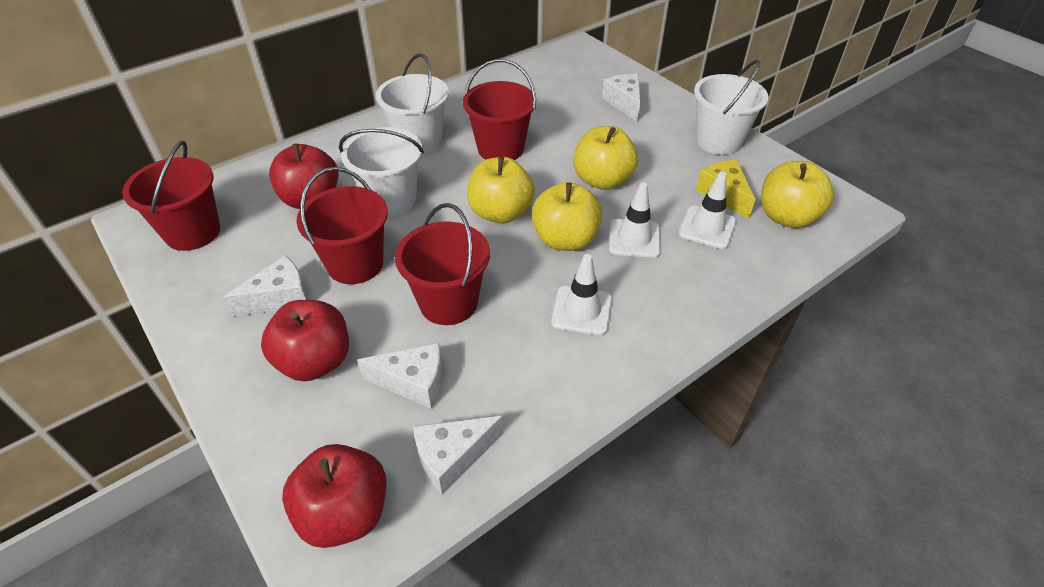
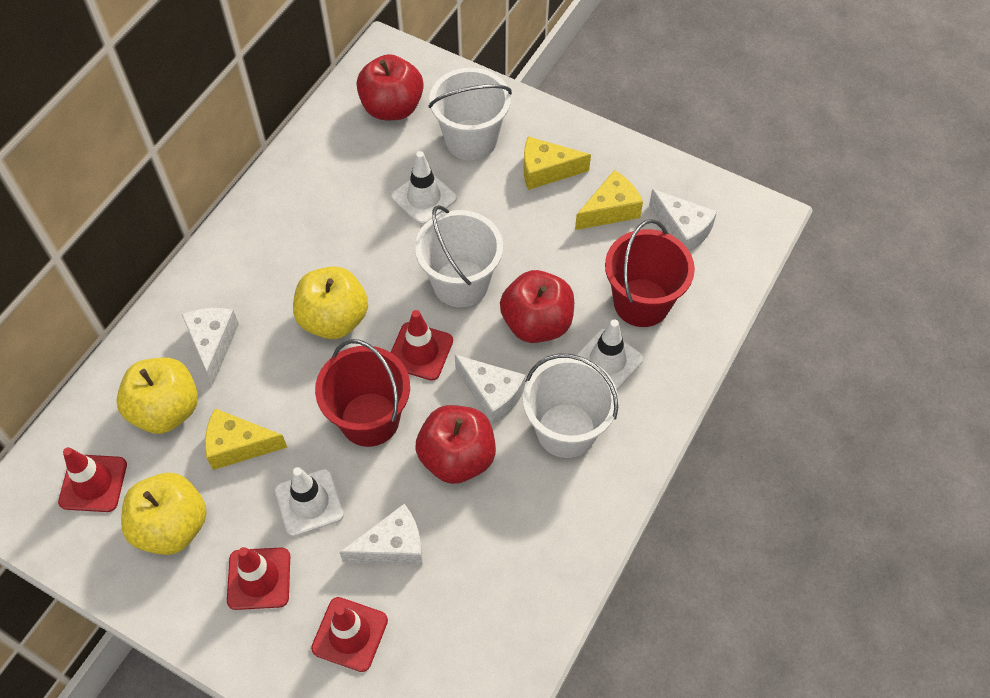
red bucket: 4 -> 2
red traffic cone: 0 -> 4
yellow apple: 4 -> 3
yellow cheese: 1 -> 3

